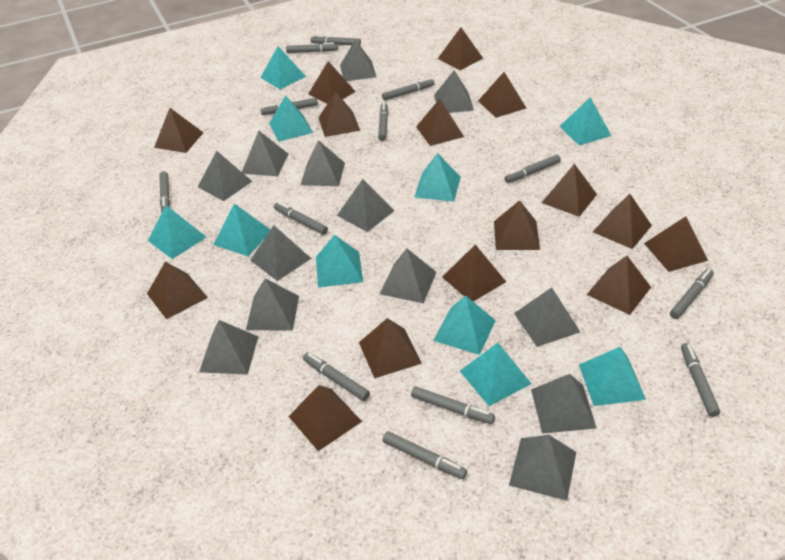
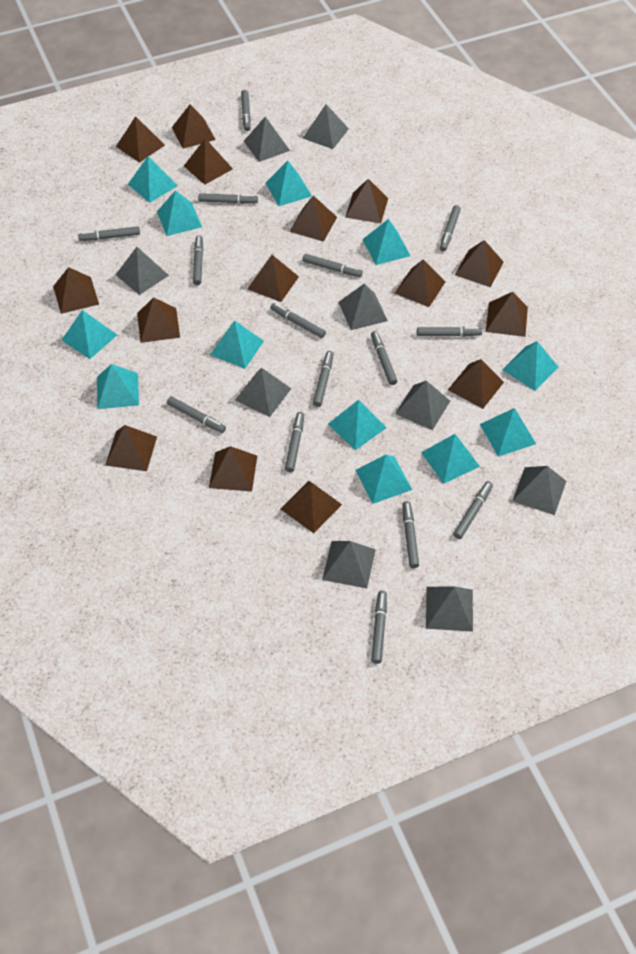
grey marker: 13 -> 15
grey pyramid: 13 -> 9
turquoise pyramid: 10 -> 12

